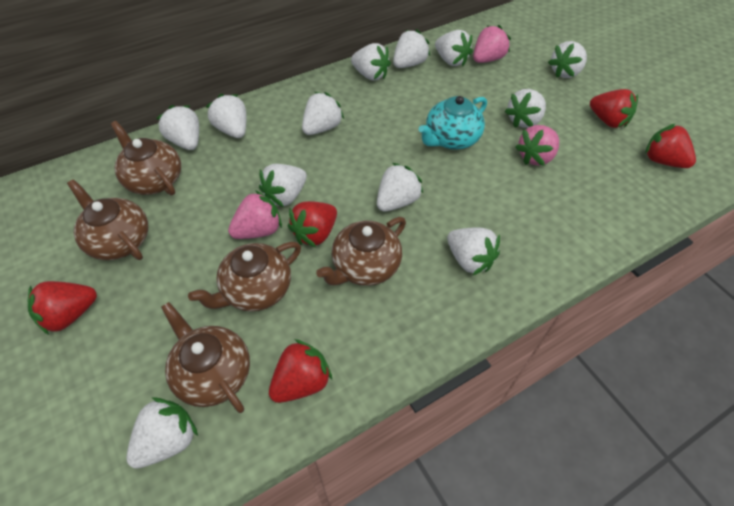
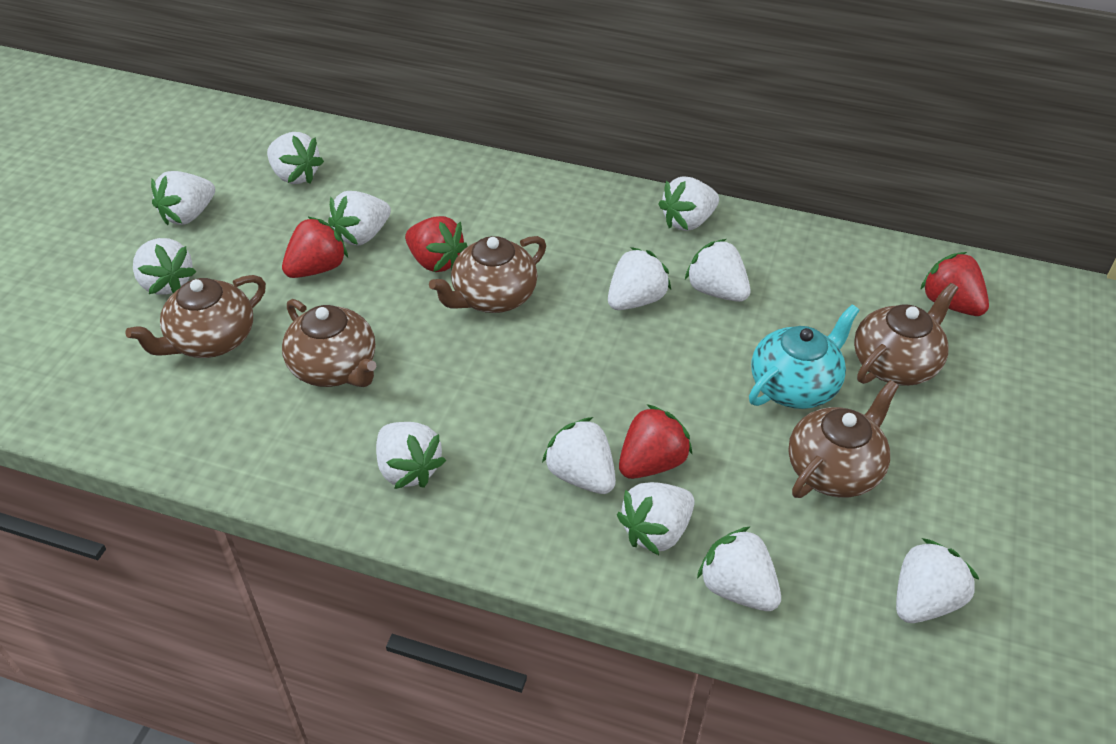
pink strawberry: 3 -> 0
red strawberry: 5 -> 4

